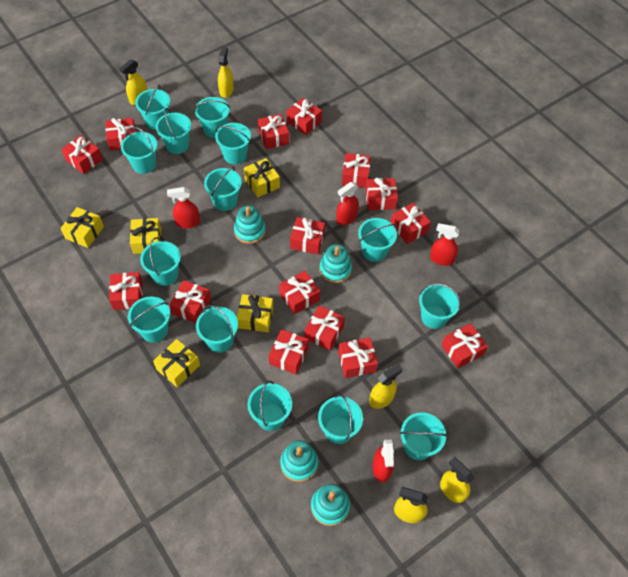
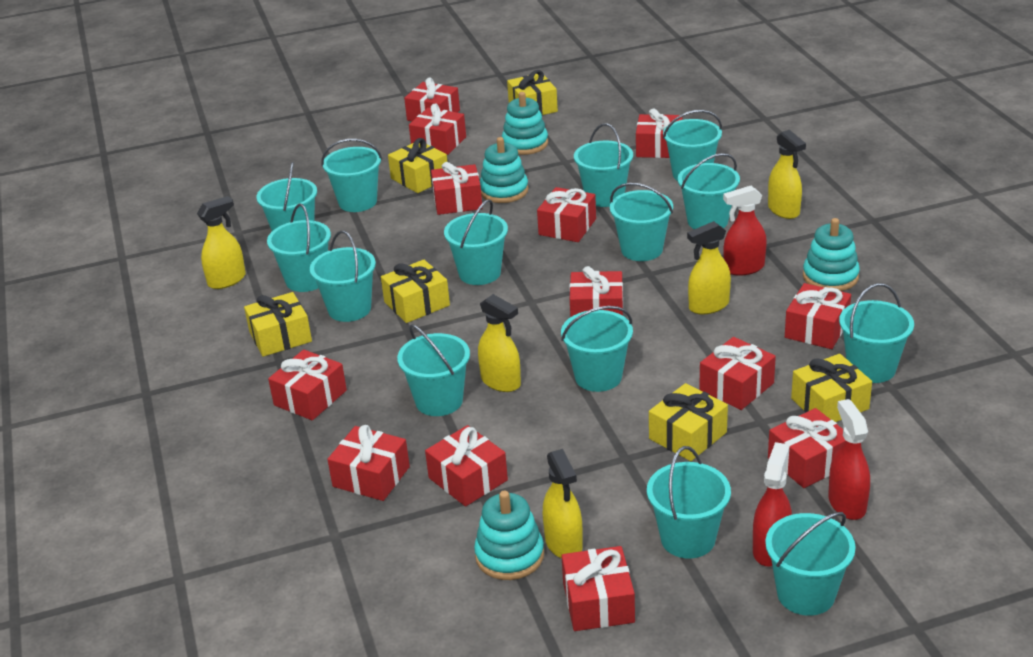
red gift: 15 -> 13
red spray bottle: 4 -> 3
yellow gift: 5 -> 6

